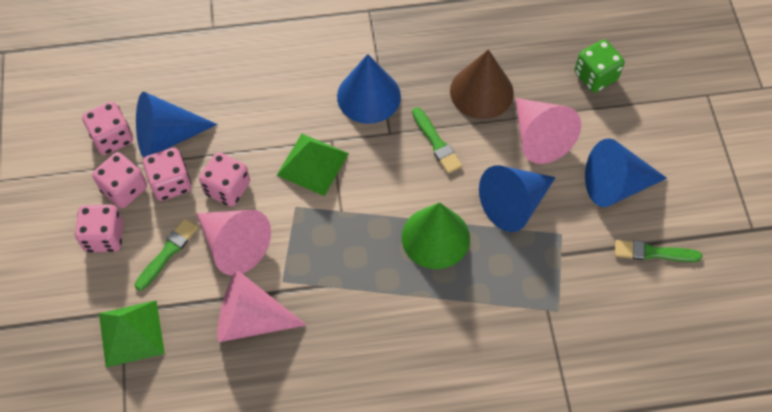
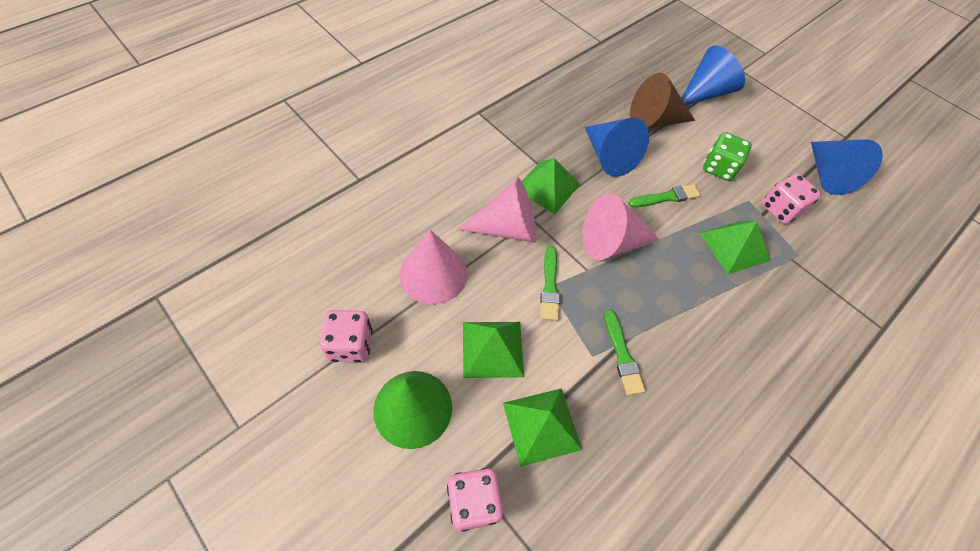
blue cone: 4 -> 3
green pyramid: 2 -> 4
pink dice: 5 -> 3

